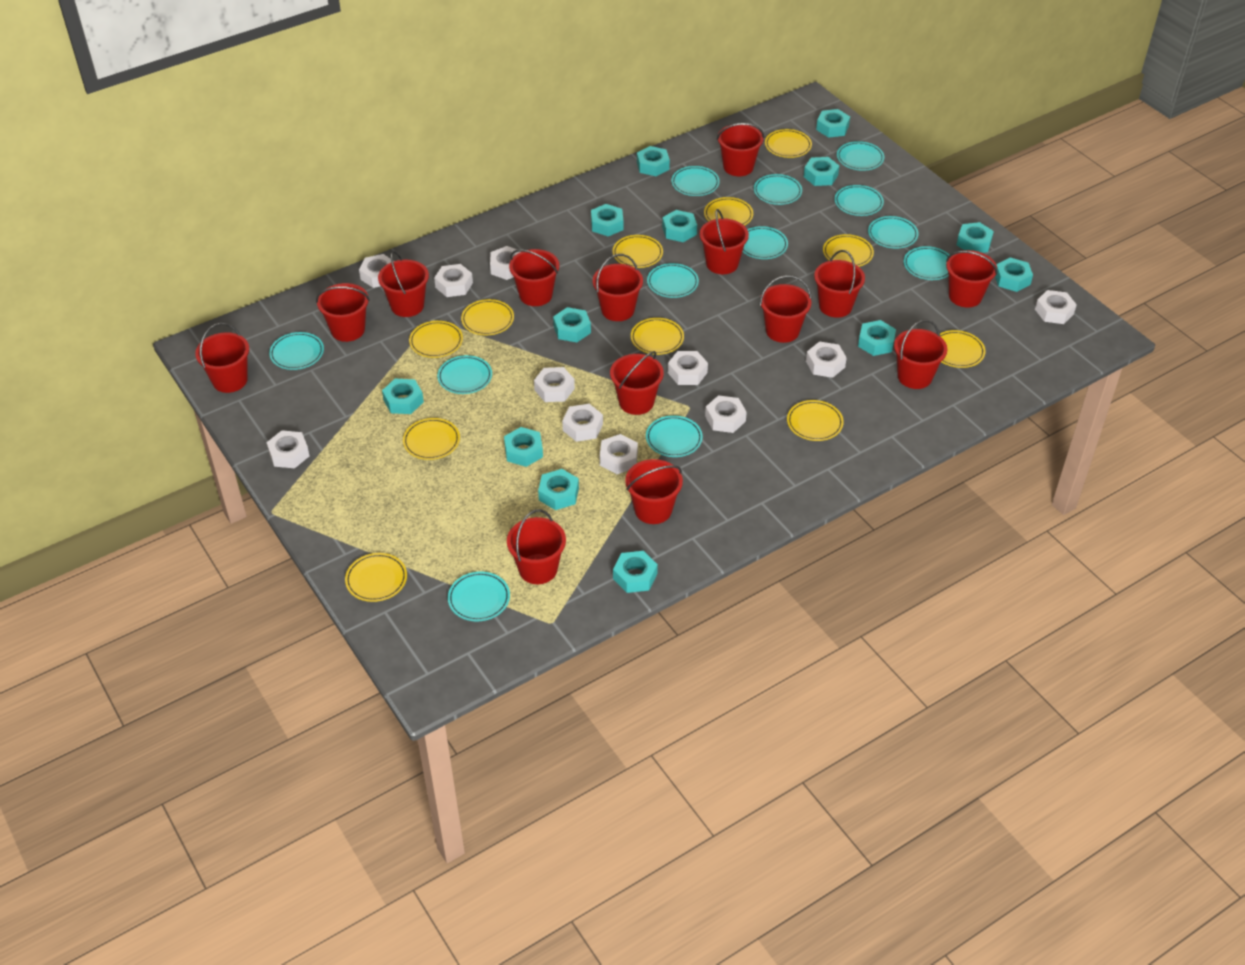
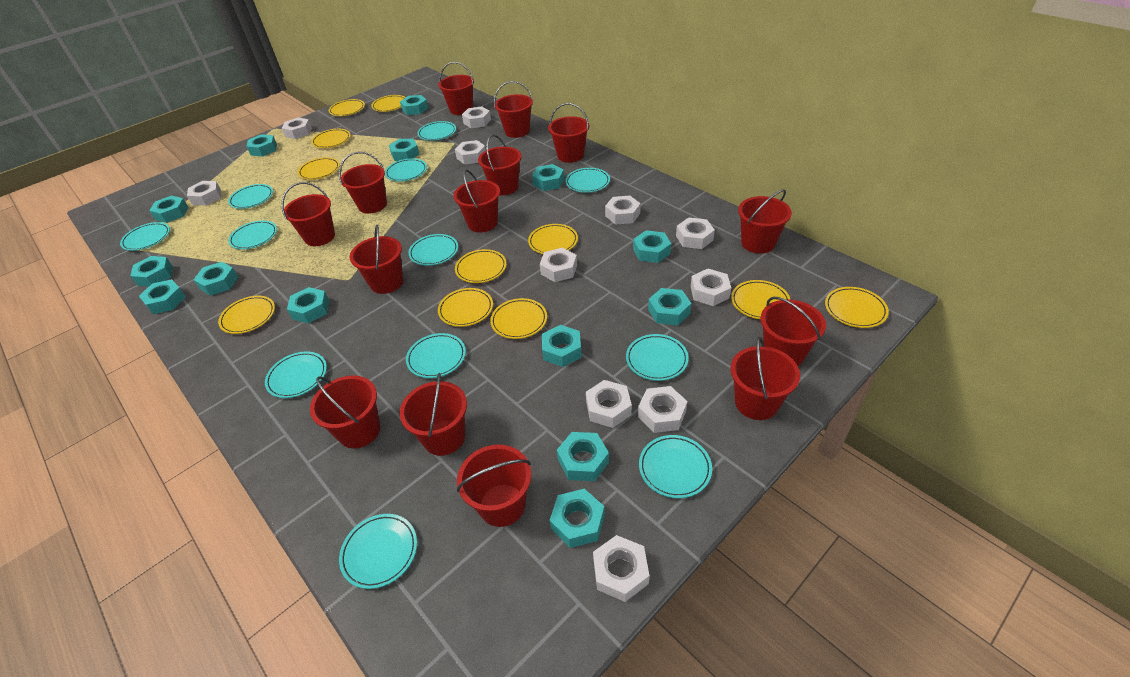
turquoise nut: 13 -> 14

